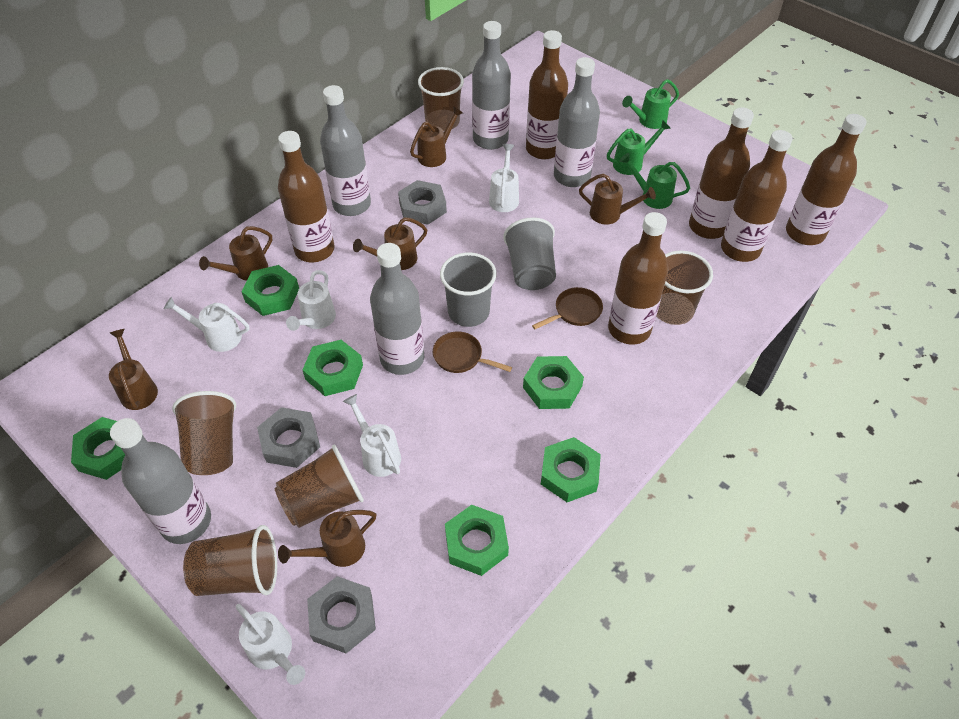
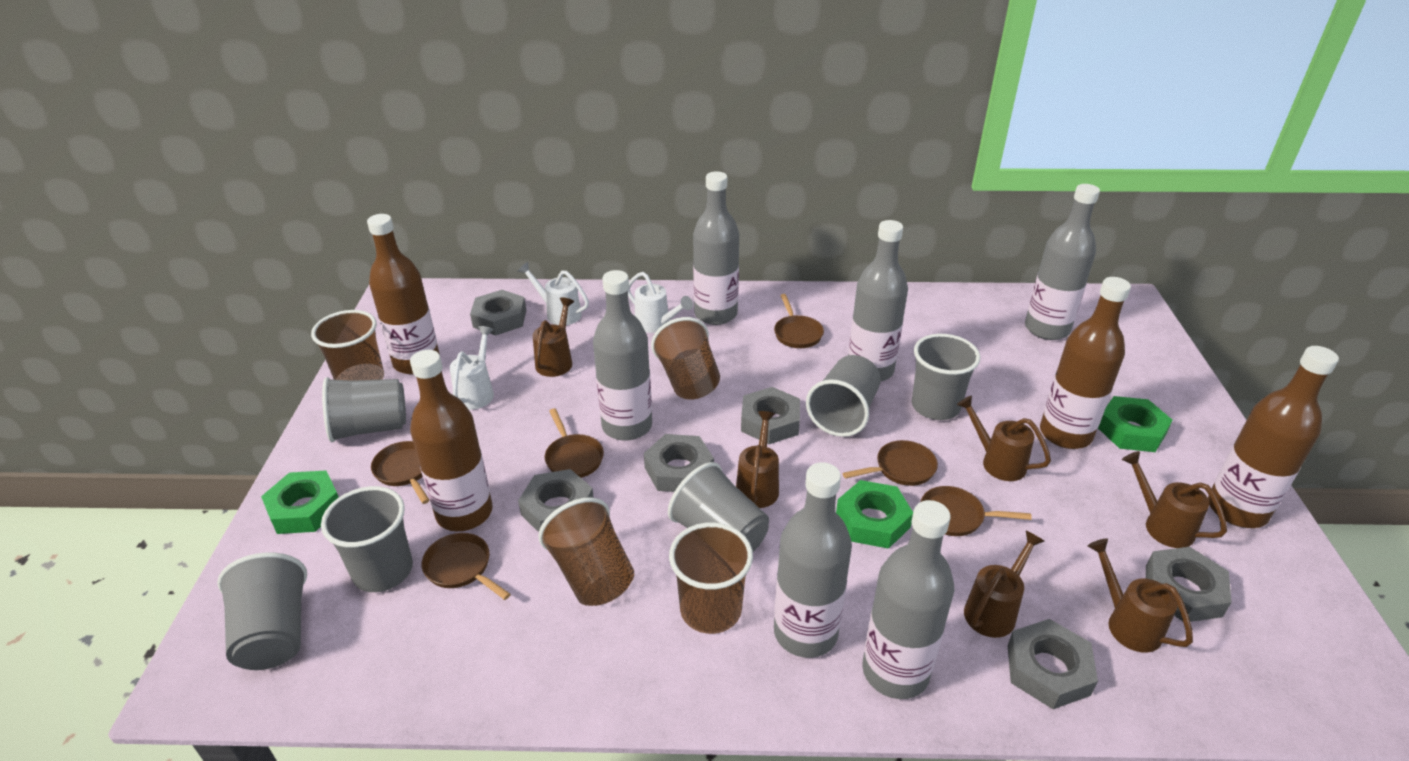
brown bottle: 6 -> 4
brown cup: 5 -> 4
brown pan: 2 -> 6
green nut: 6 -> 3
green watering can: 3 -> 0
grey bottle: 5 -> 6
grey cup: 2 -> 6
grey nut: 3 -> 6
white watering can: 5 -> 3

